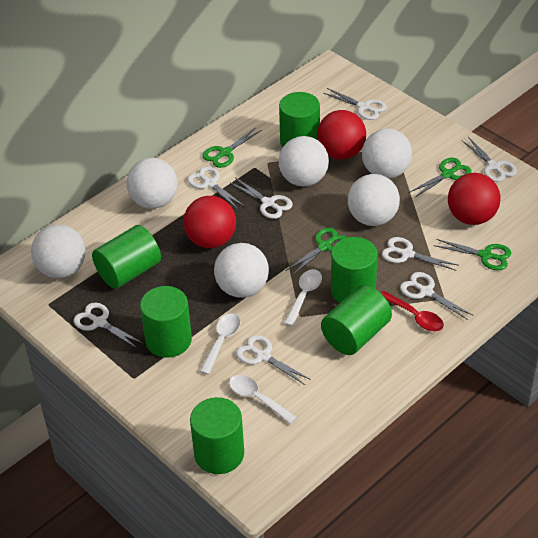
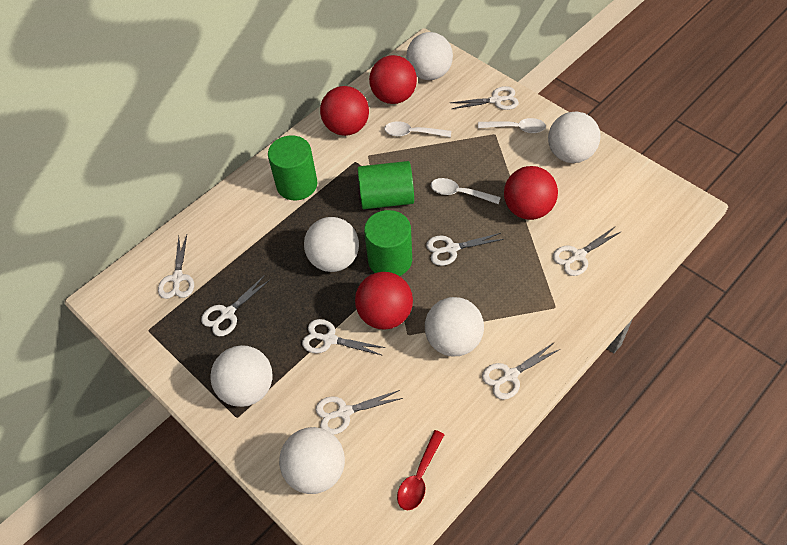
green cylinder: 6 -> 3
green scissors: 4 -> 0
red ball: 3 -> 4

